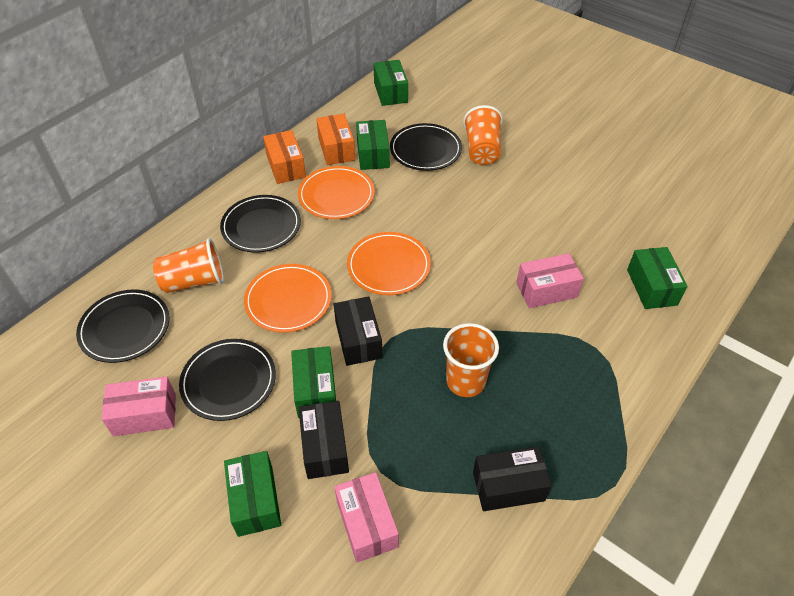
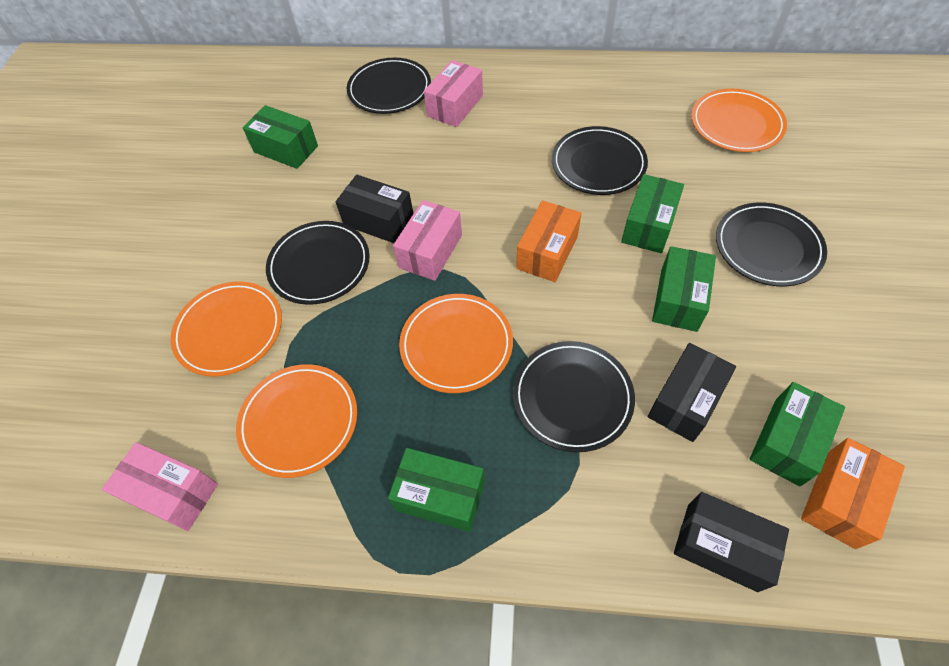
black plate: 4 -> 5
orange cup: 3 -> 0
orange plate: 3 -> 4

